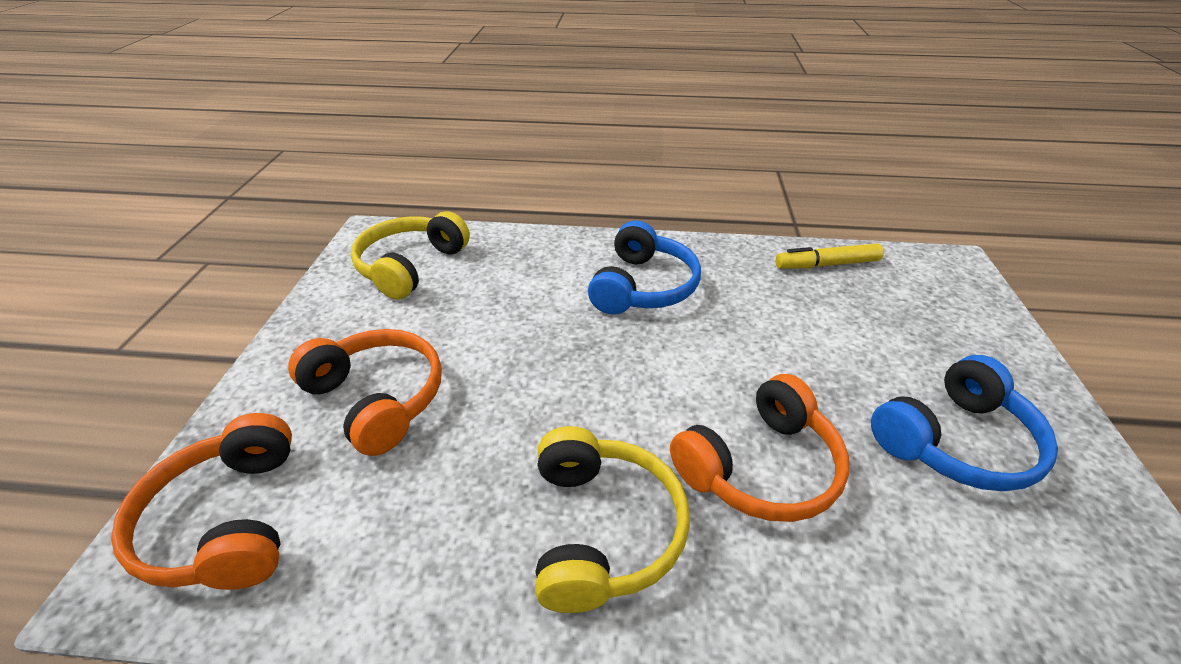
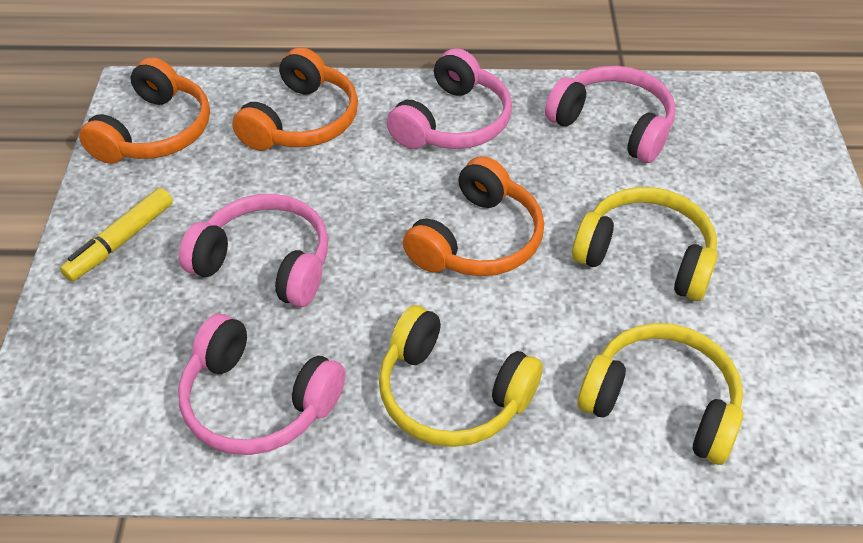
blue headphones: 2 -> 0
pink headphones: 0 -> 4
yellow headphones: 2 -> 3

